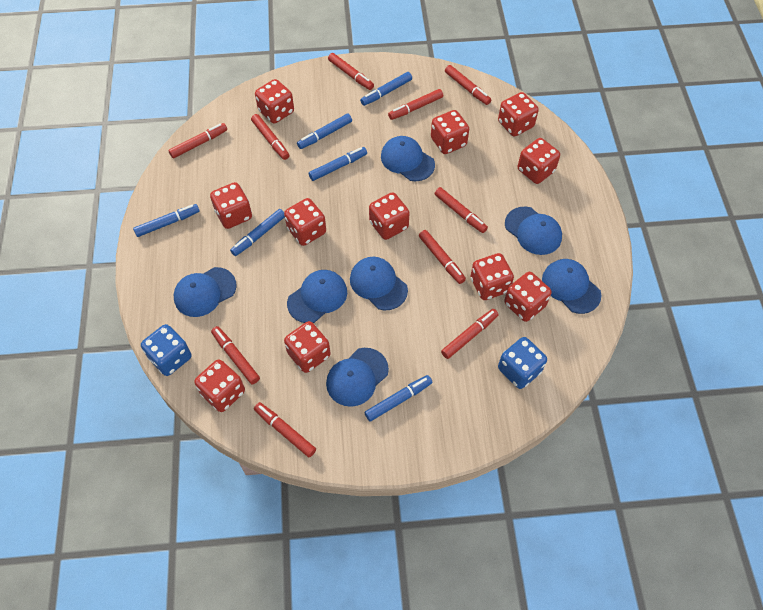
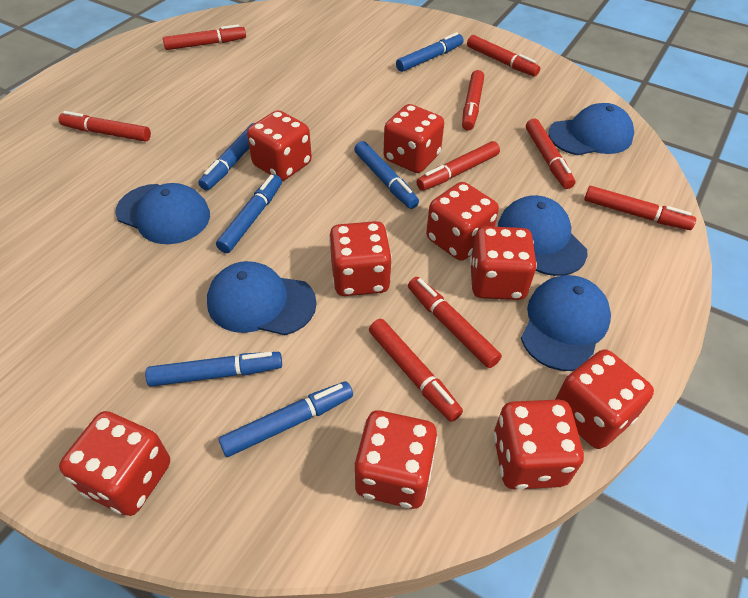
blue cap: 7 -> 5
blue dice: 2 -> 0
red dice: 11 -> 9
red marker: 10 -> 9

